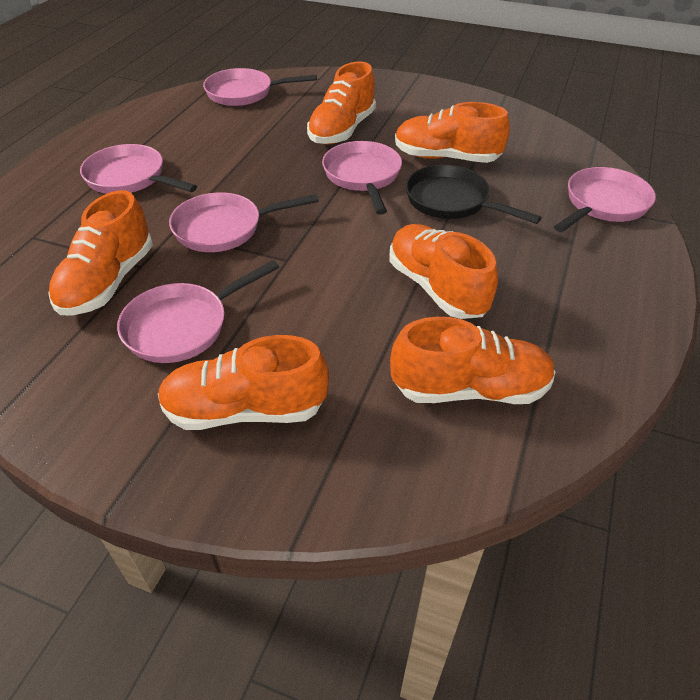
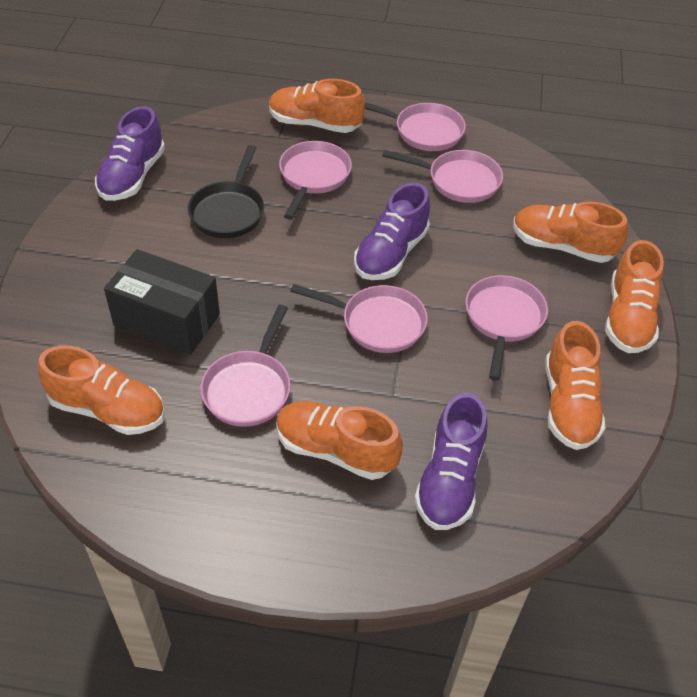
black box: 0 -> 1
purple shoe: 0 -> 3

